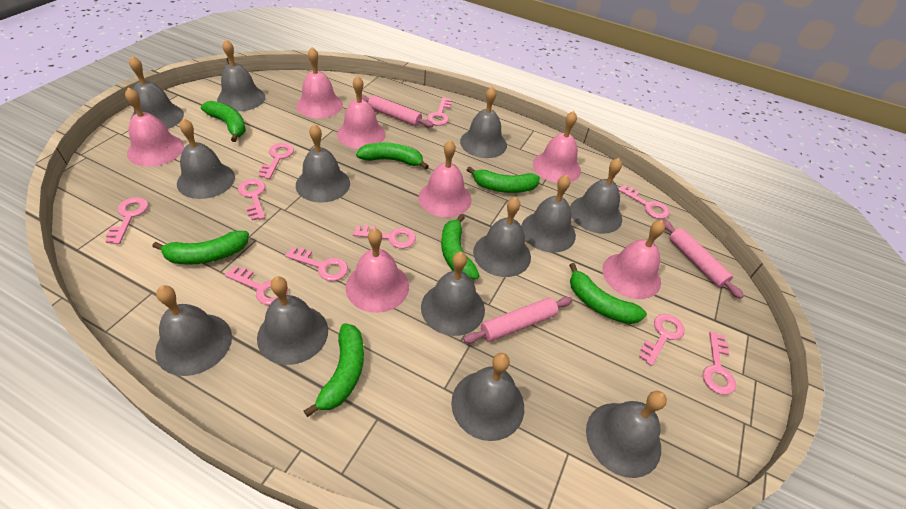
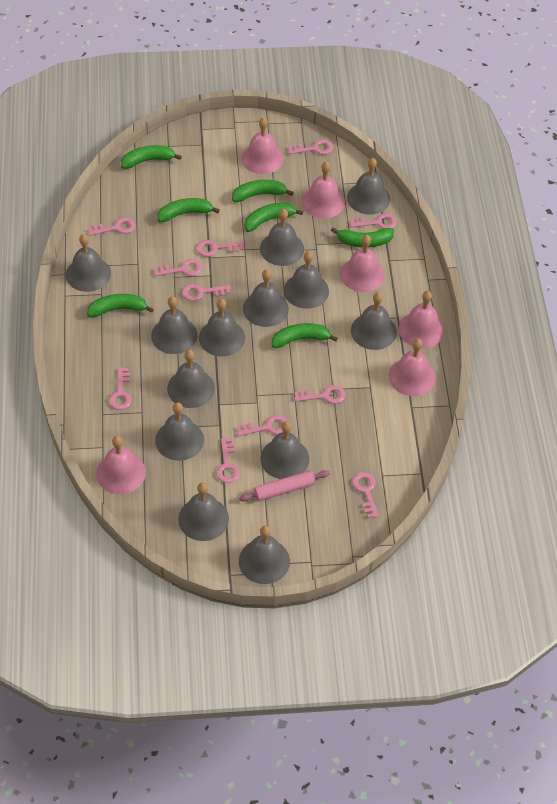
pink bell: 7 -> 6
pink key: 10 -> 11
pink rolling pin: 3 -> 1

